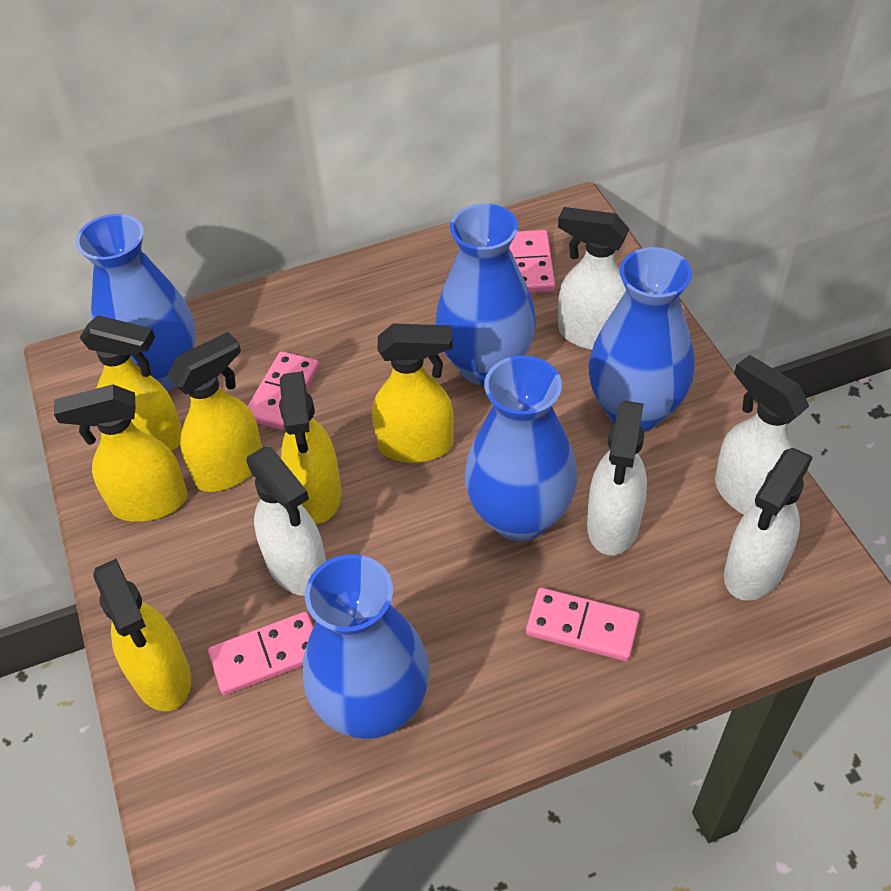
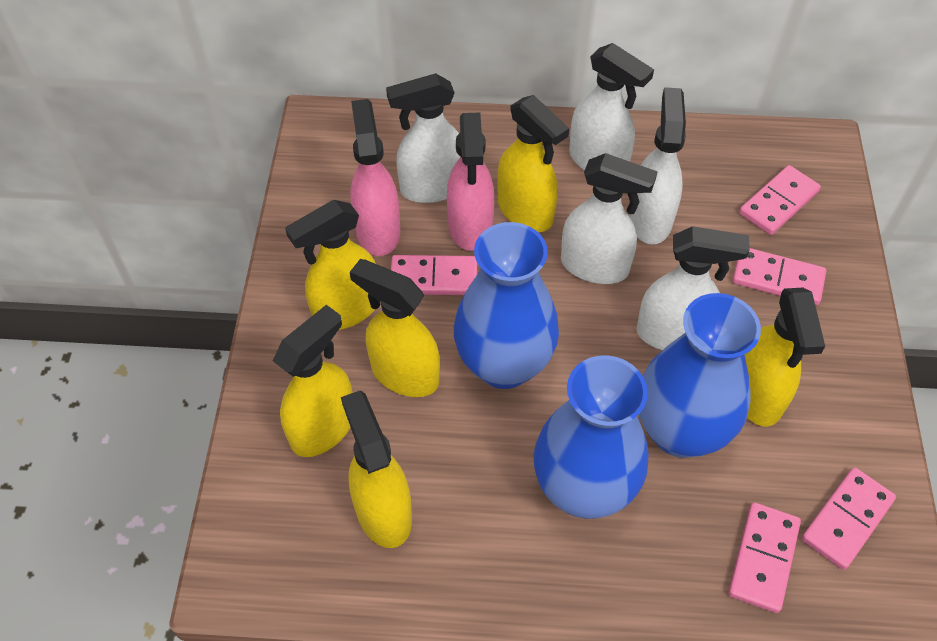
blue vase: 5 -> 3
pink domino: 4 -> 5
pink spray bottle: 0 -> 2

